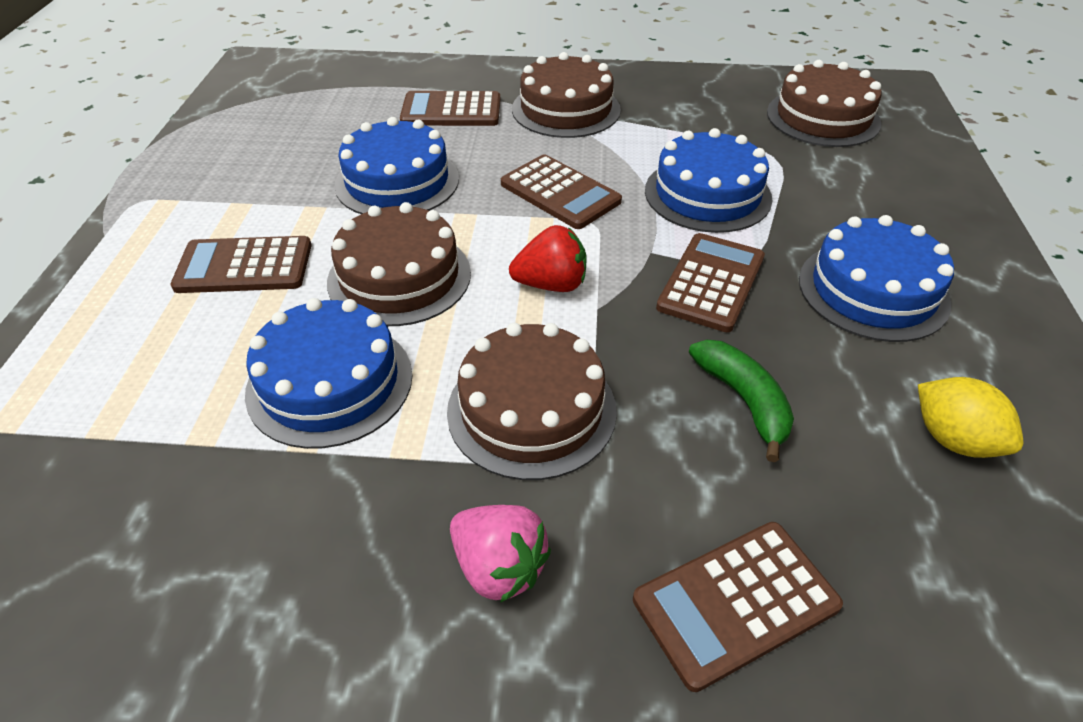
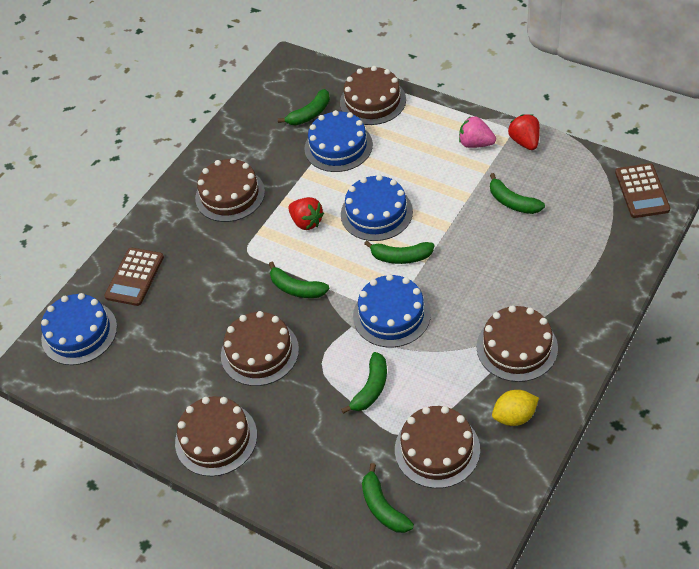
brown cake: 4 -> 6
brown calculator: 5 -> 2
green banana: 1 -> 6
red strawberry: 1 -> 2

